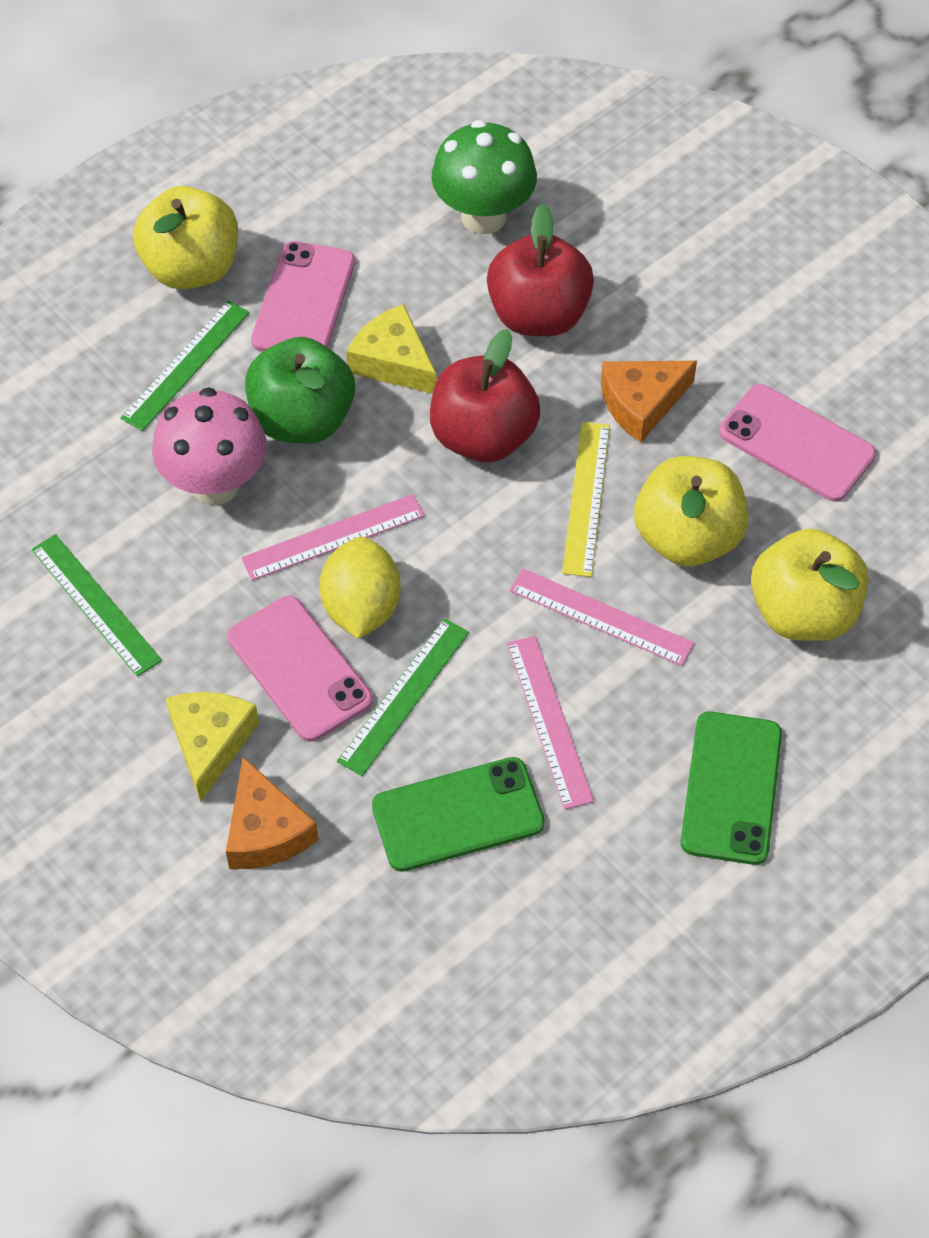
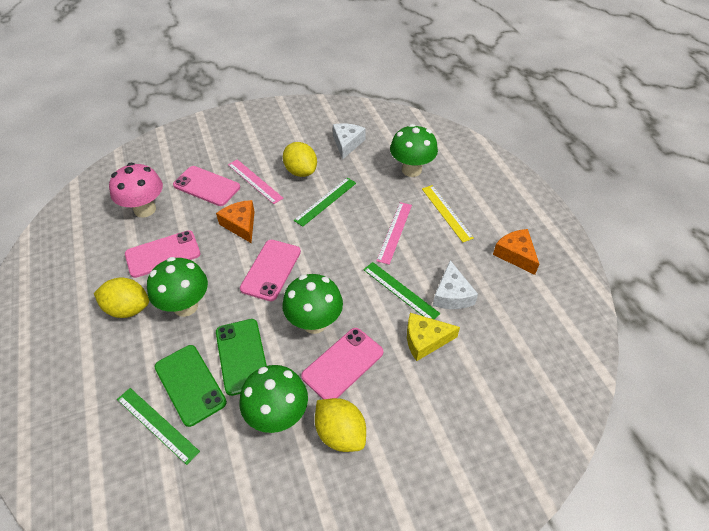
green apple: 1 -> 0
green mushroom: 1 -> 4
pink phone: 3 -> 4
pink ruler: 3 -> 2
red apple: 2 -> 0
white cheese: 0 -> 2
yellow apple: 3 -> 0
yellow cheese: 2 -> 1
yellow lemon: 1 -> 3

